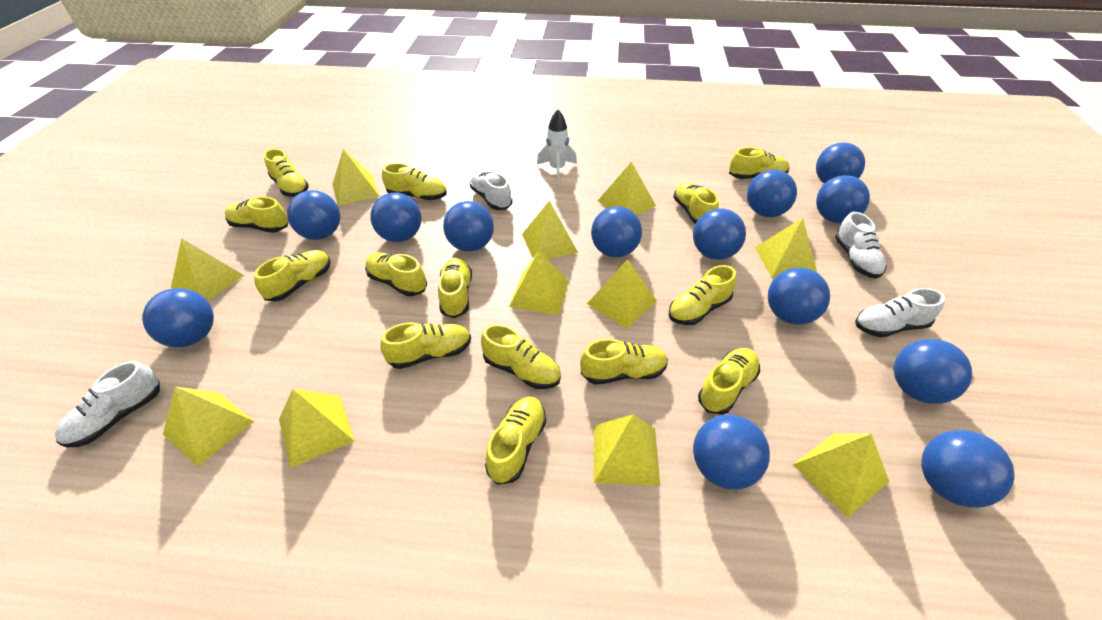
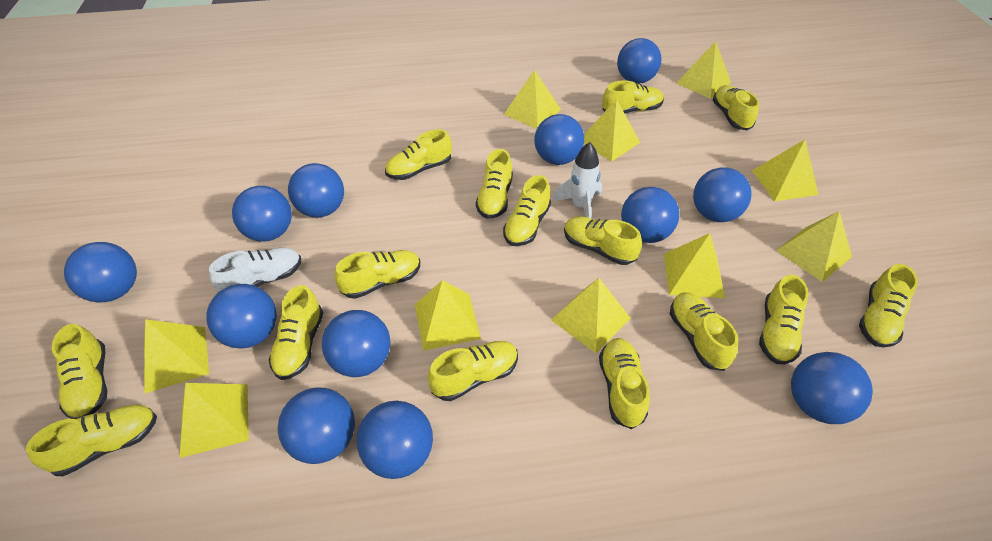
blue ball: 13 -> 12
white shoe: 4 -> 1
yellow pyramid: 11 -> 10
yellow shoe: 14 -> 15

